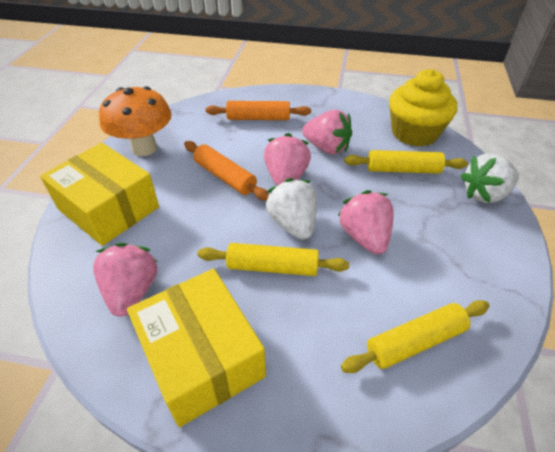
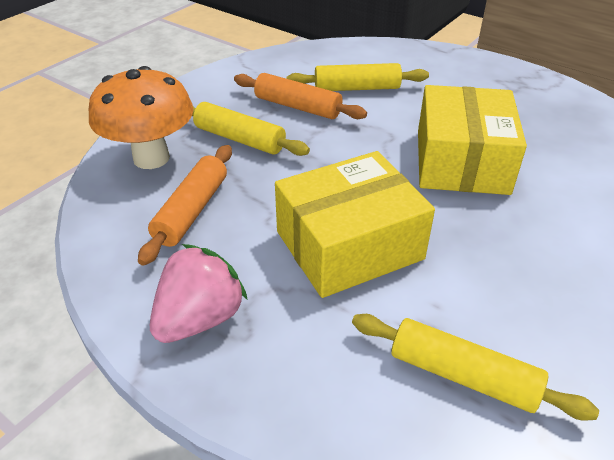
pink strawberry: 4 -> 1
white strawberry: 2 -> 0
yellow cupcake: 1 -> 0

